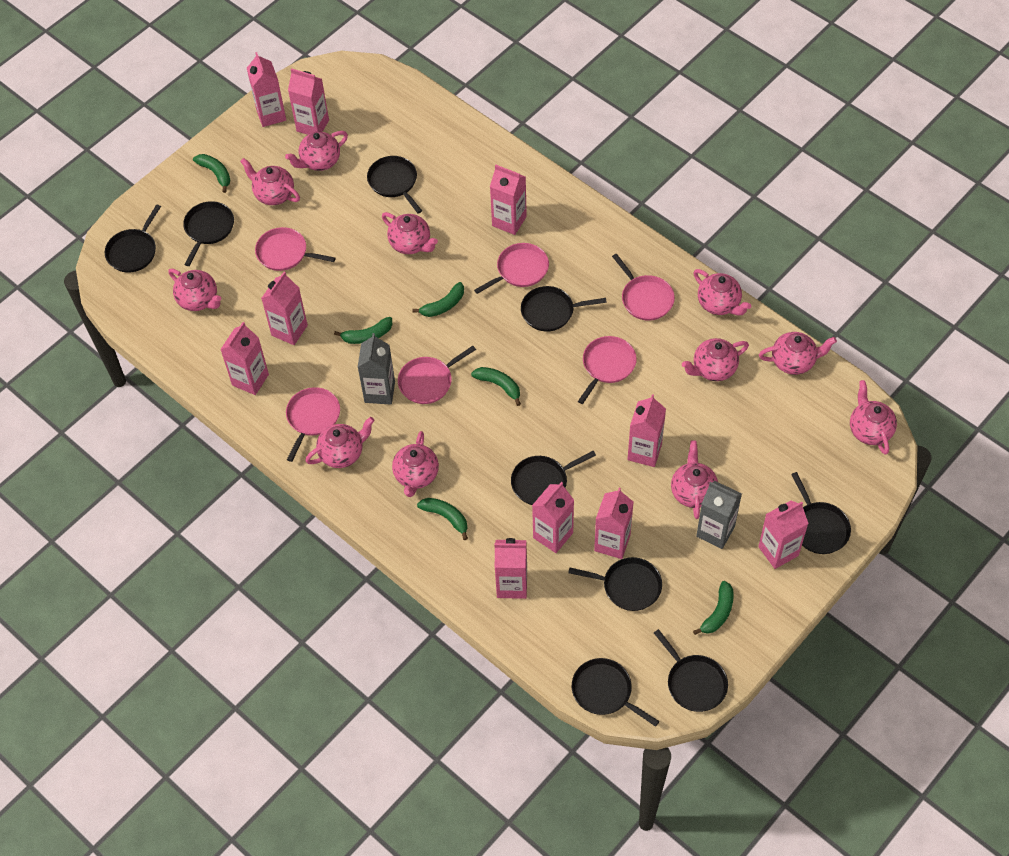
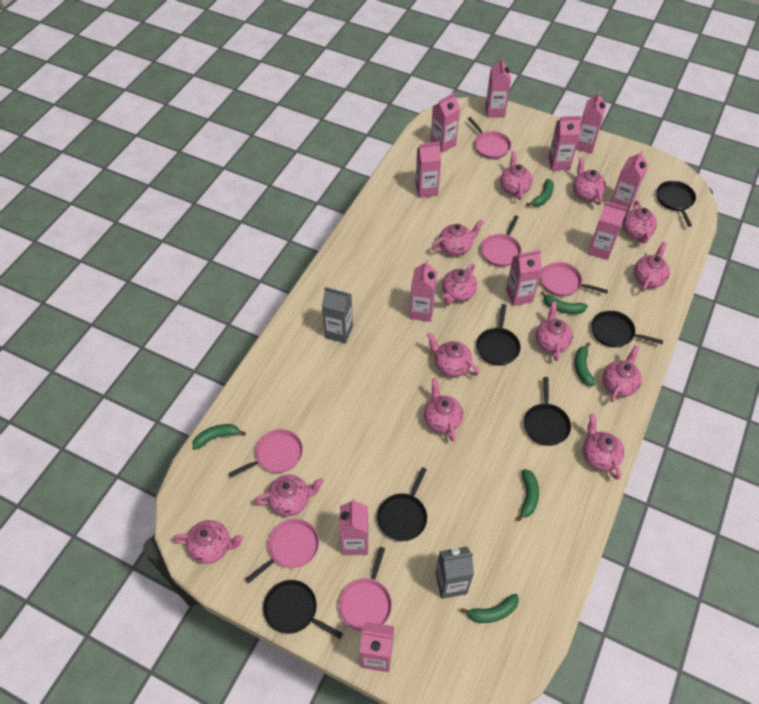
black pan: 9 -> 6
pink carton: 10 -> 11
pink teapot: 11 -> 13

